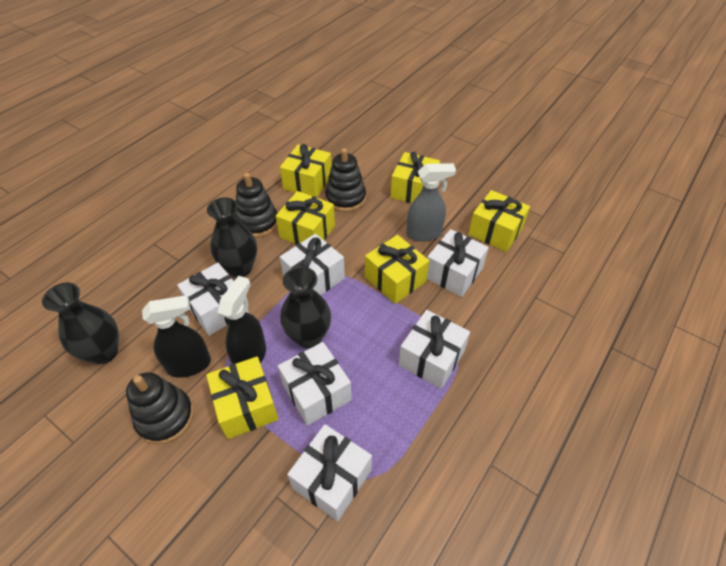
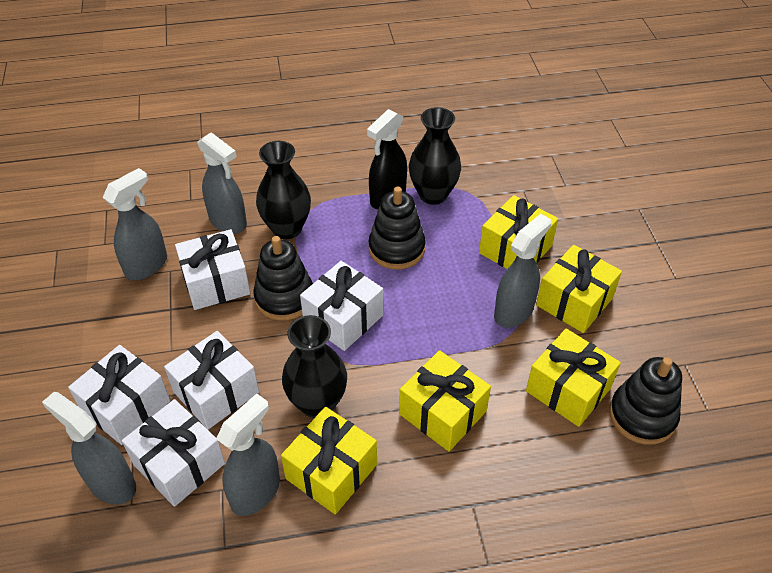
black spray bottle: 2 -> 1
grey spray bottle: 1 -> 5
white gift: 6 -> 5
yellow gift: 6 -> 5

